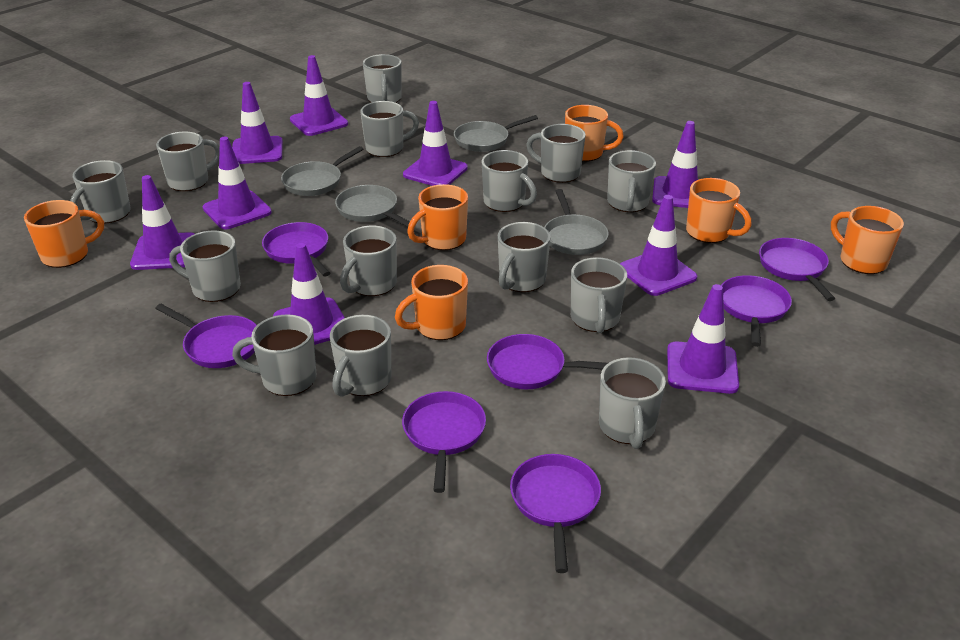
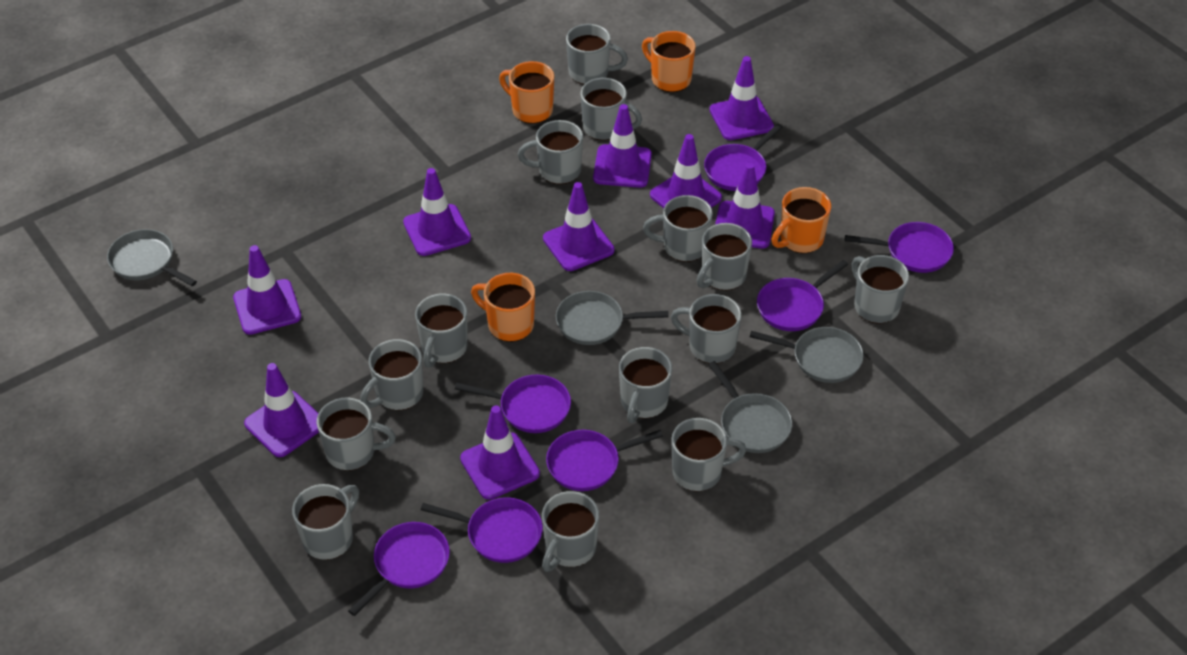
orange mug: 6 -> 4

